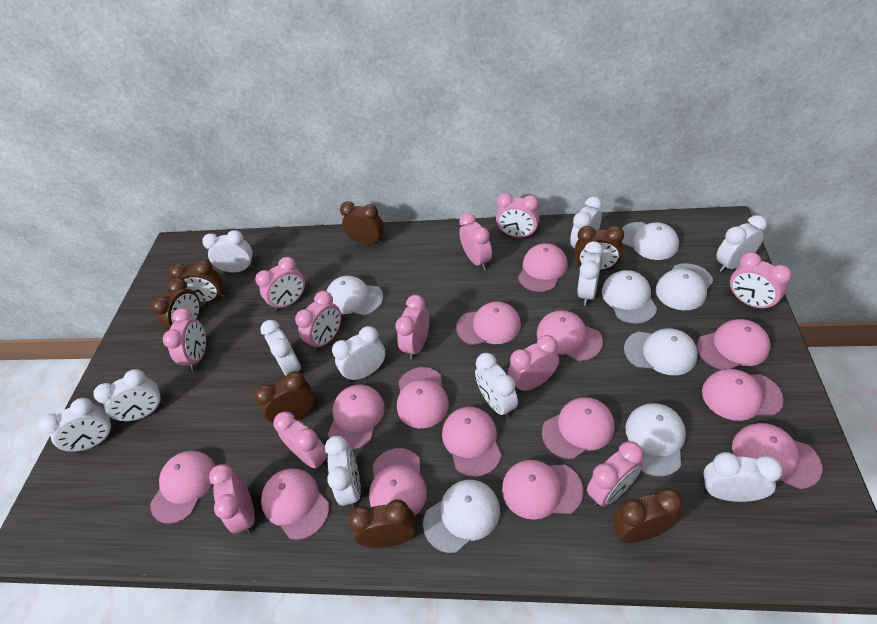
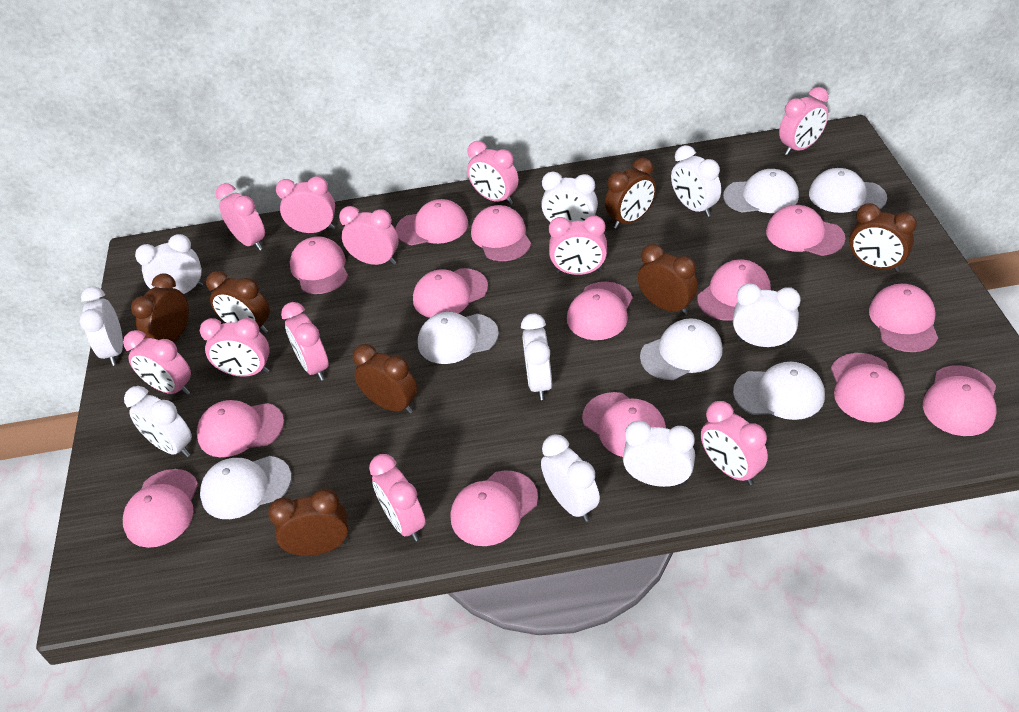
white cap: 7 -> 6
white clock: 11 -> 9

